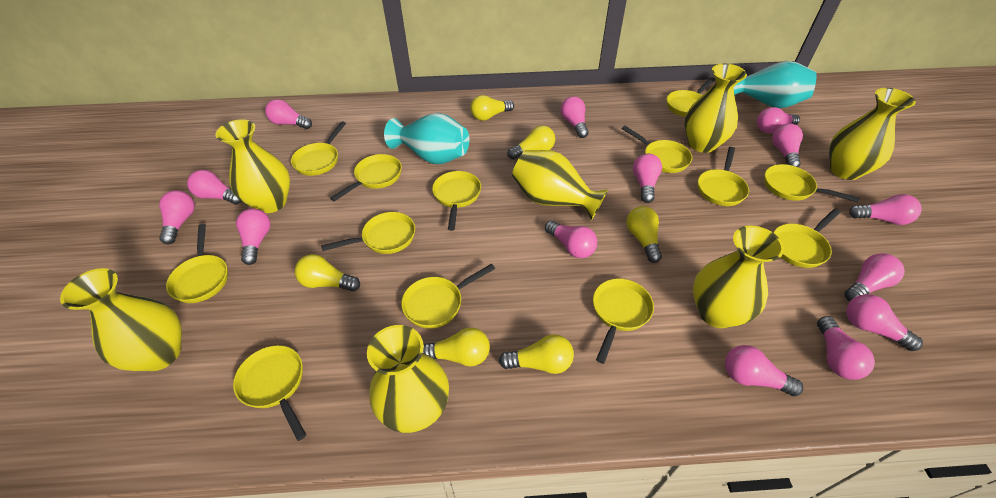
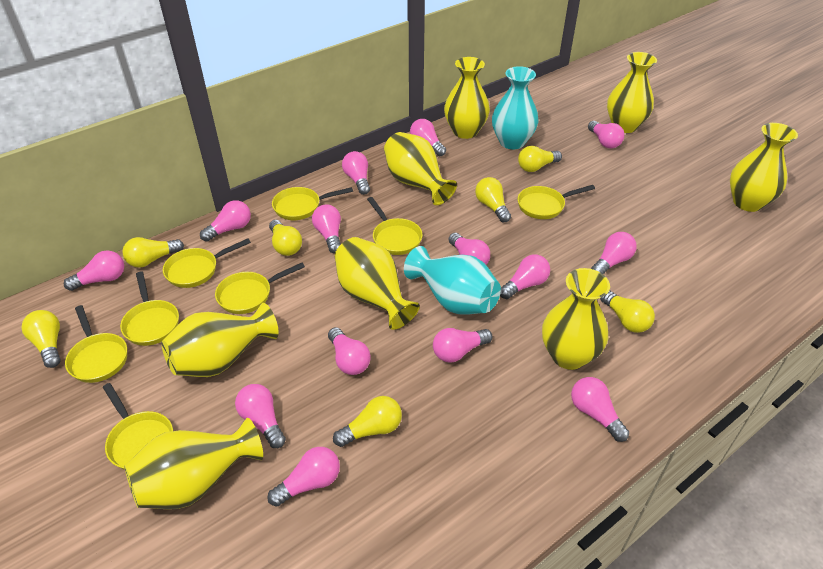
yellow light bulb: 6 -> 7
yellow pan: 13 -> 8
yellow vase: 7 -> 8

